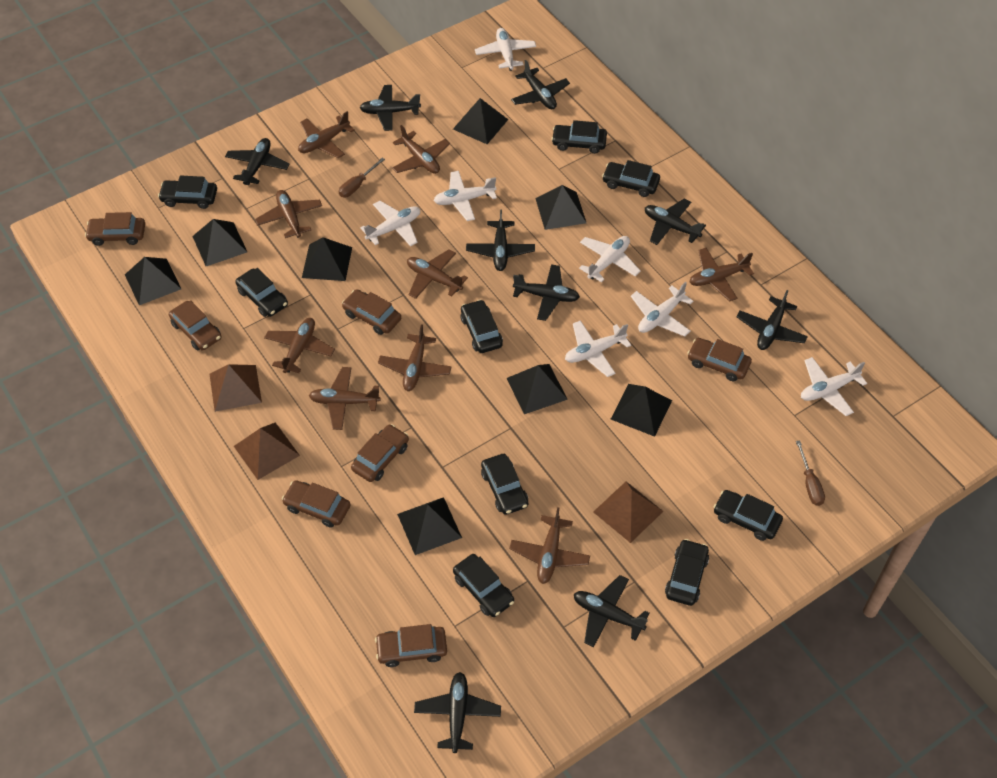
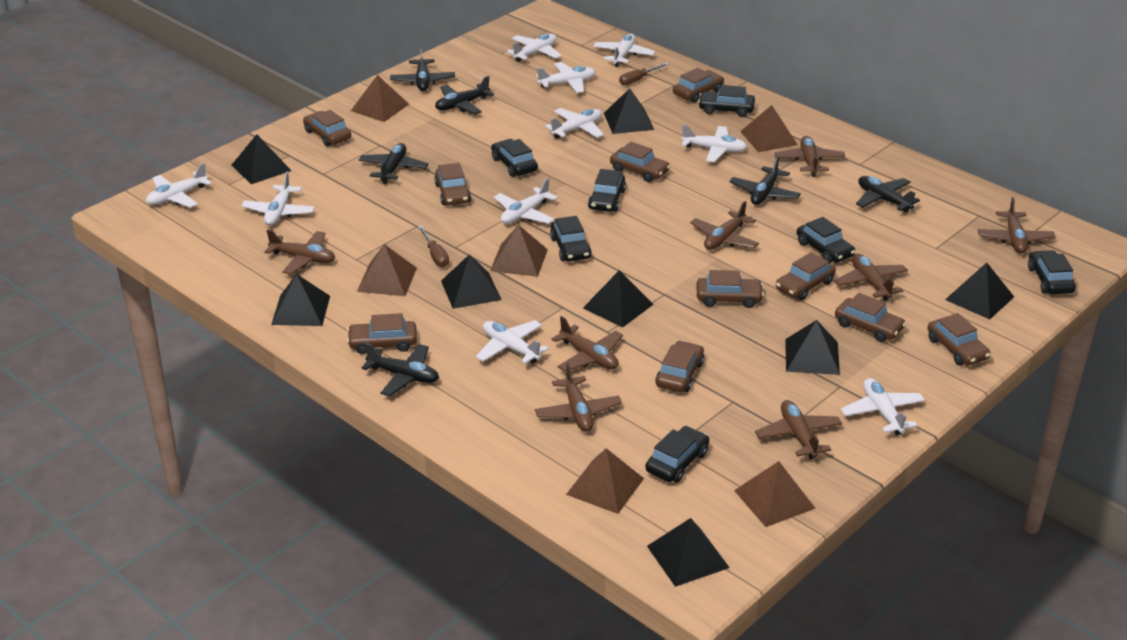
black car: 9 -> 7
black plane: 9 -> 6
brown car: 7 -> 10
brown plane: 9 -> 8
brown pyramid: 3 -> 6
white plane: 7 -> 10

